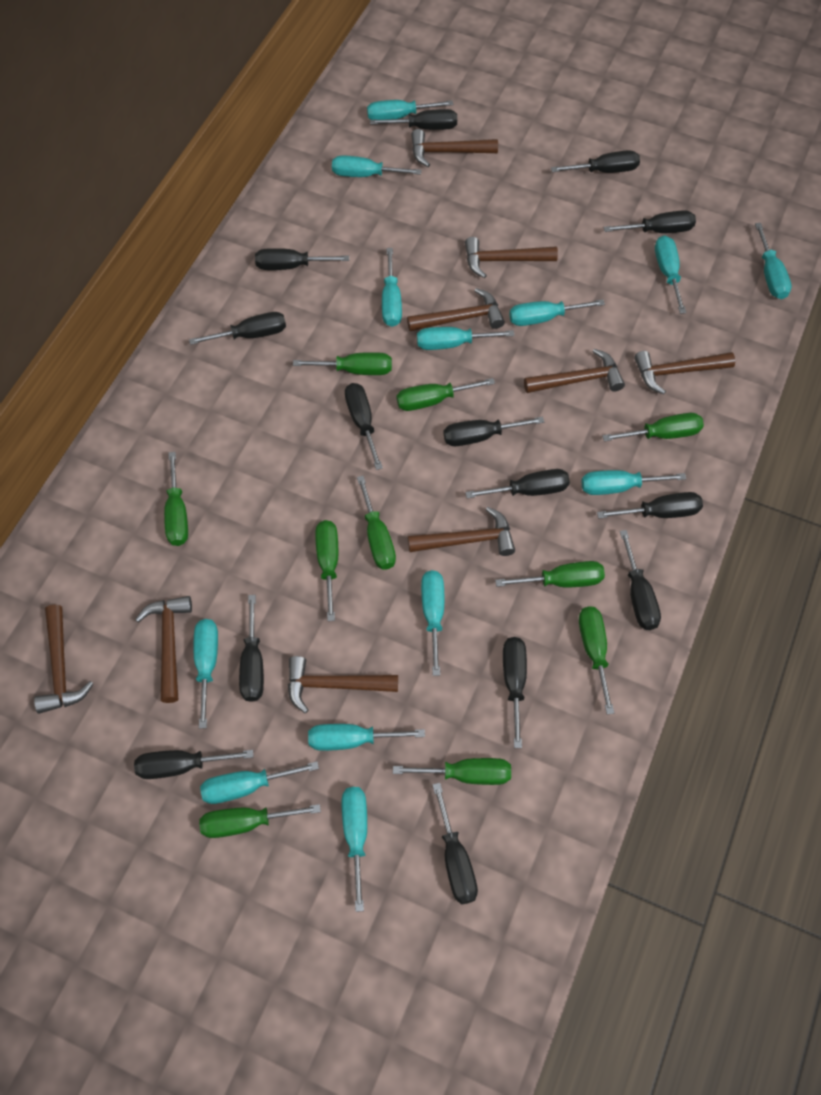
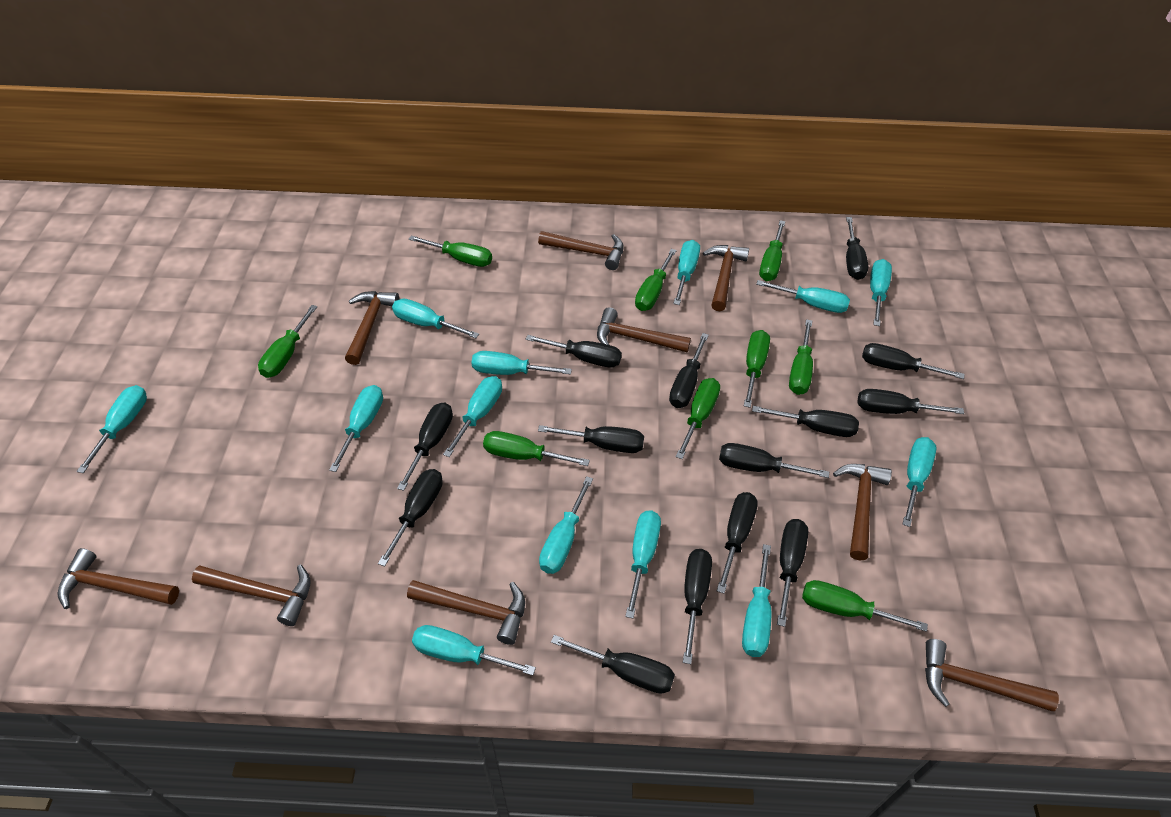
green screwdriver: 10 -> 9

